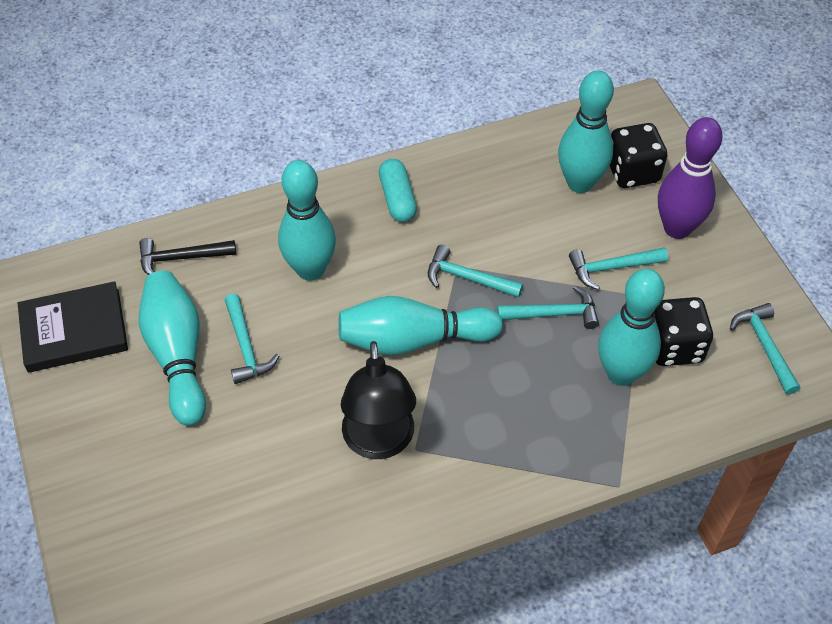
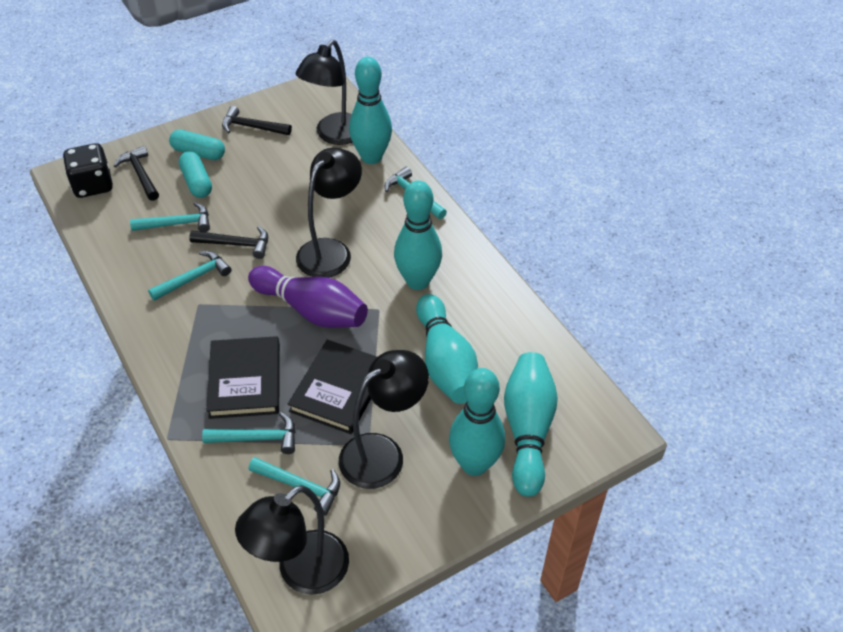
black book: 1 -> 2
black dice: 2 -> 1
black hammer: 1 -> 3
black lamp: 1 -> 4
turquoise capsule: 1 -> 2

